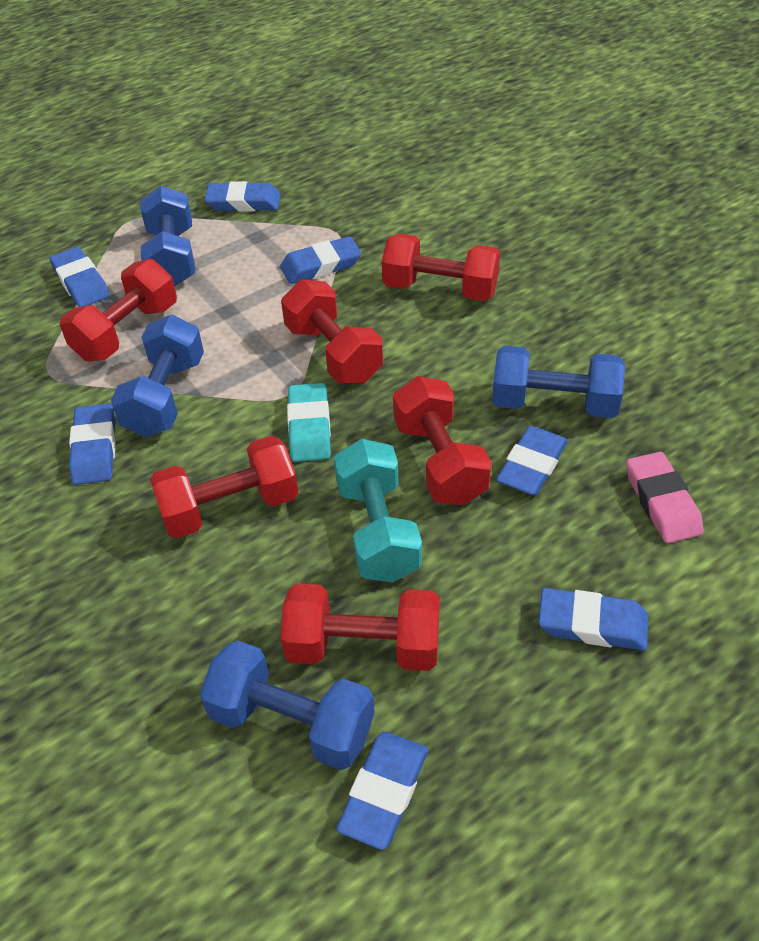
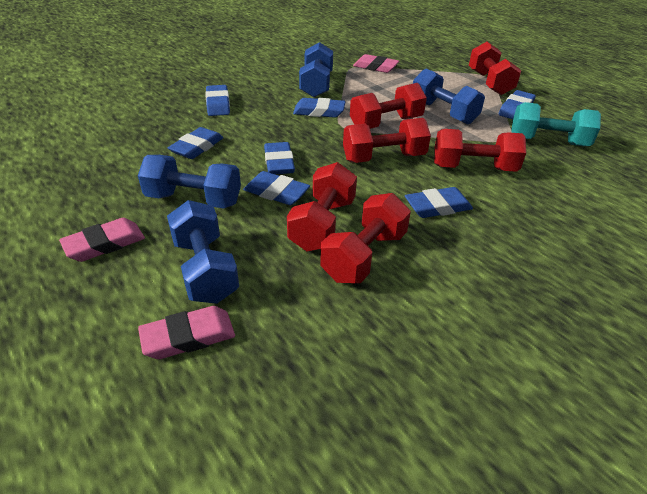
pink eraser: 1 -> 3
turquoise eraser: 1 -> 0

